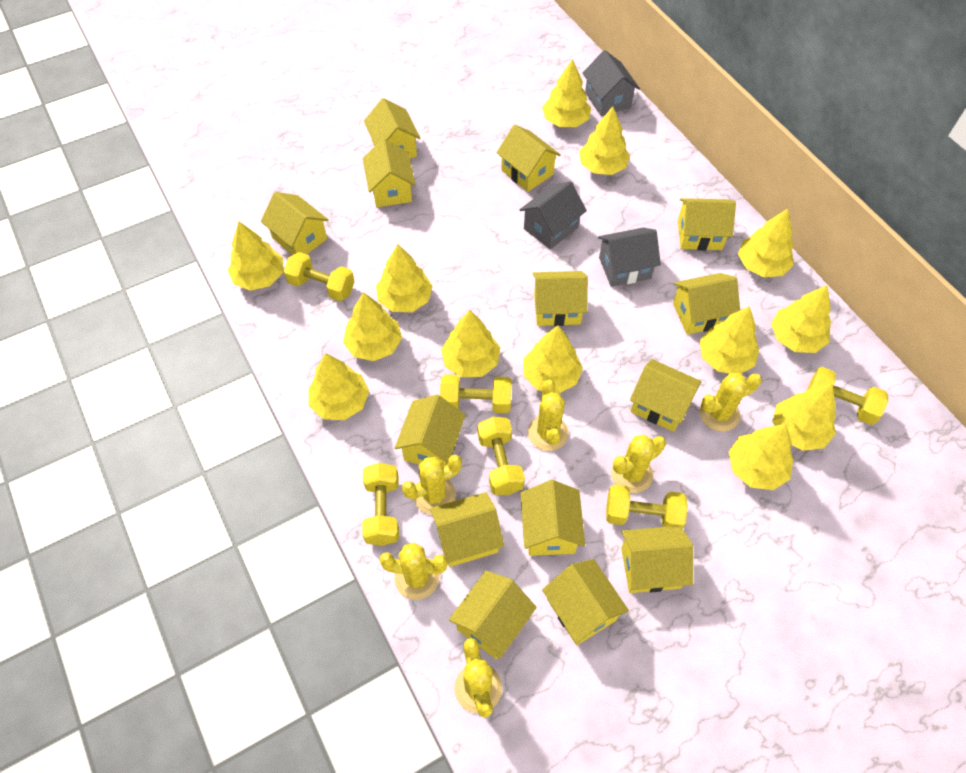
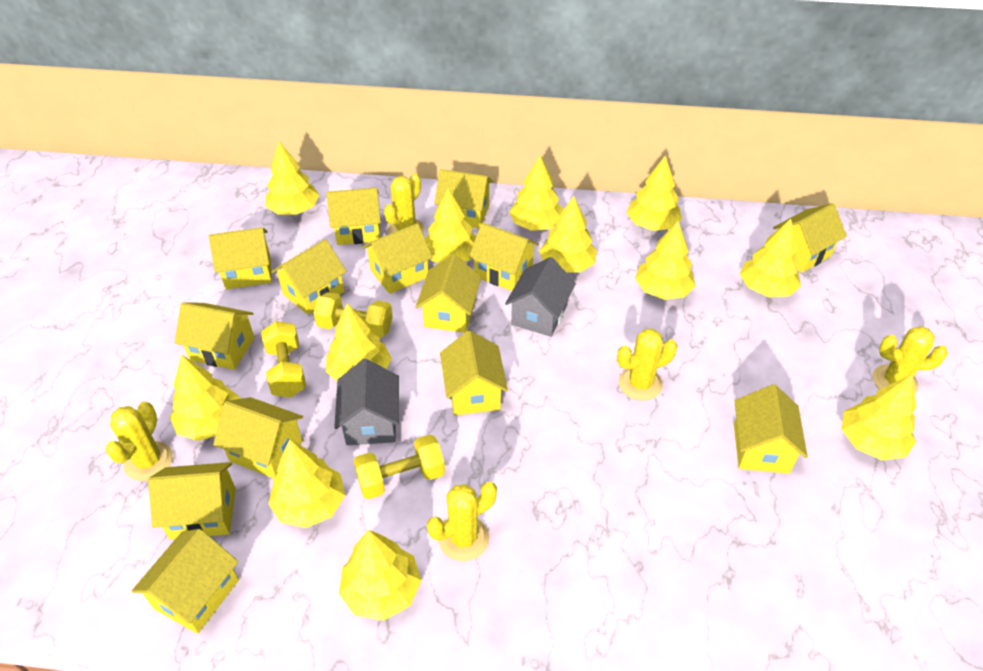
grey house: 3 -> 2
yellow cactus: 6 -> 5
yellow dumbbell: 6 -> 3
yellow tree: 13 -> 12

